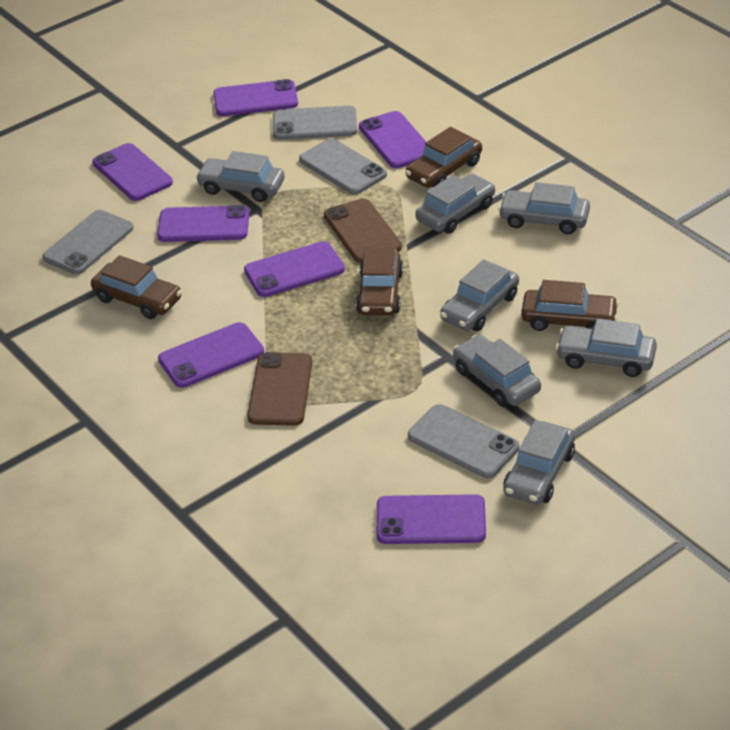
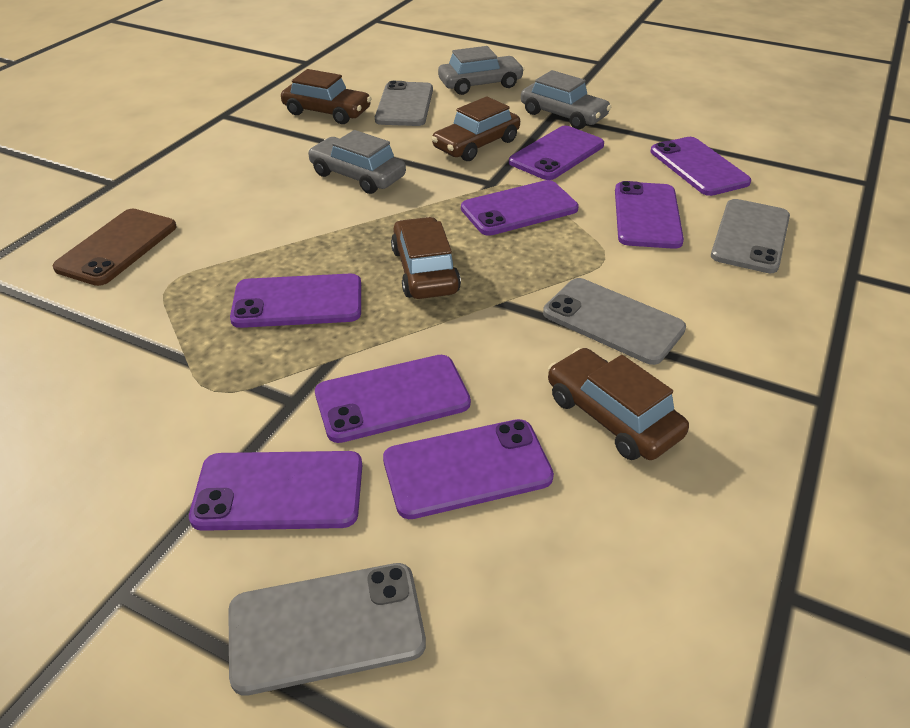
brown phone: 2 -> 1
grey car: 7 -> 3
purple phone: 7 -> 8

